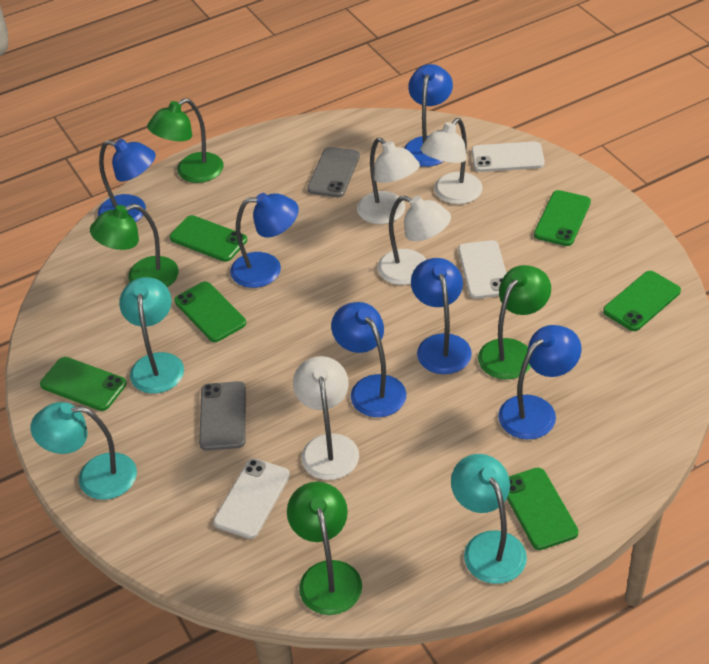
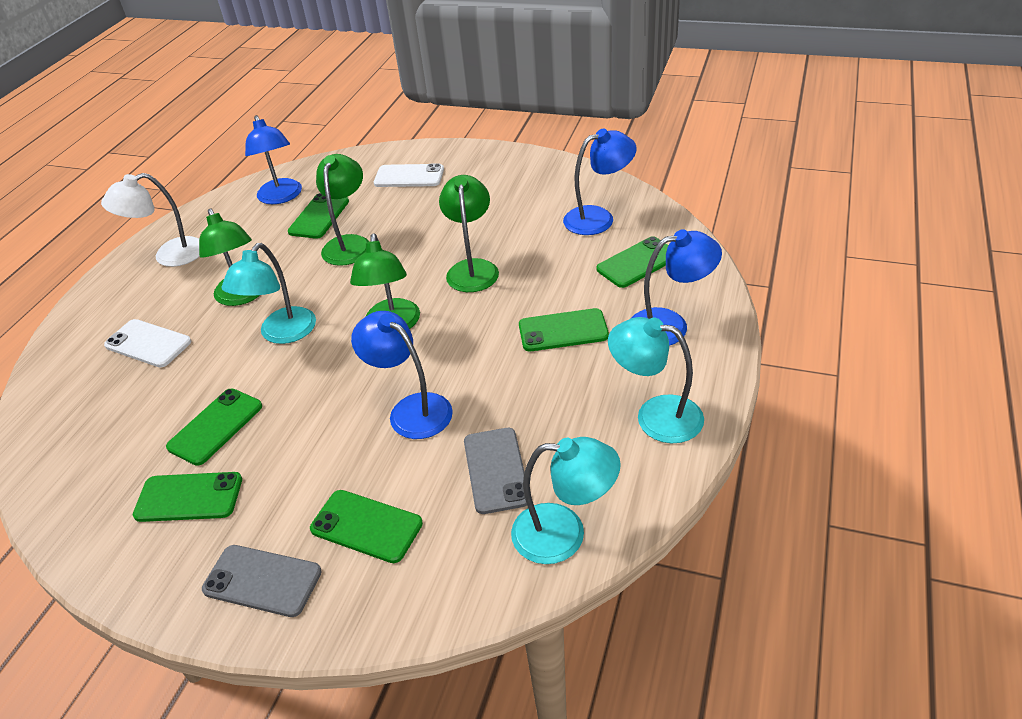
blue lamp: 6 -> 4
white lamp: 4 -> 1
white phone: 3 -> 2

